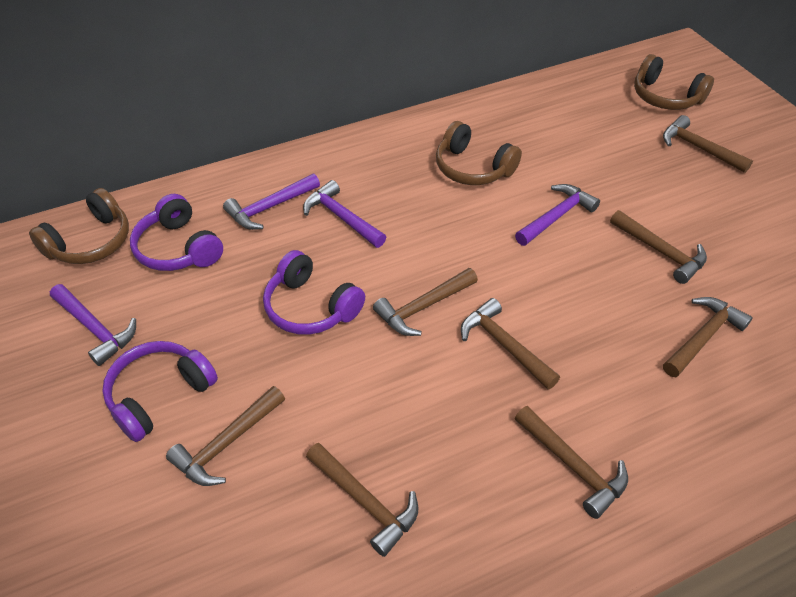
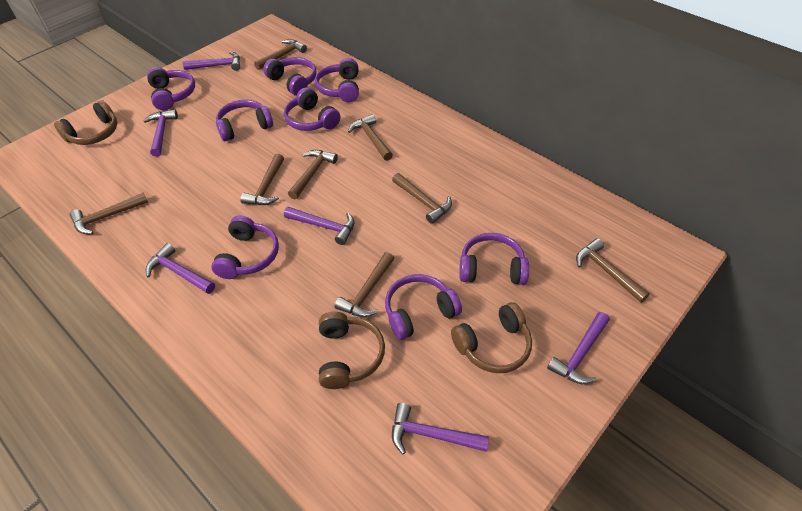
purple hammer: 4 -> 6
purple headphones: 3 -> 8

